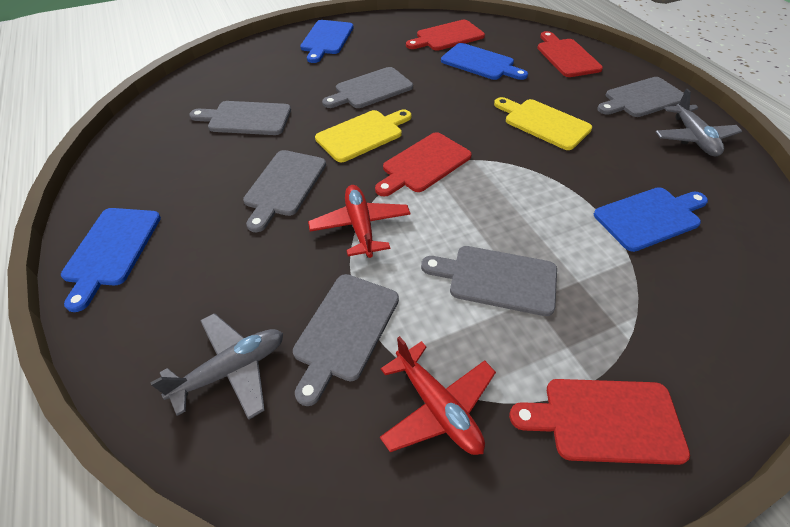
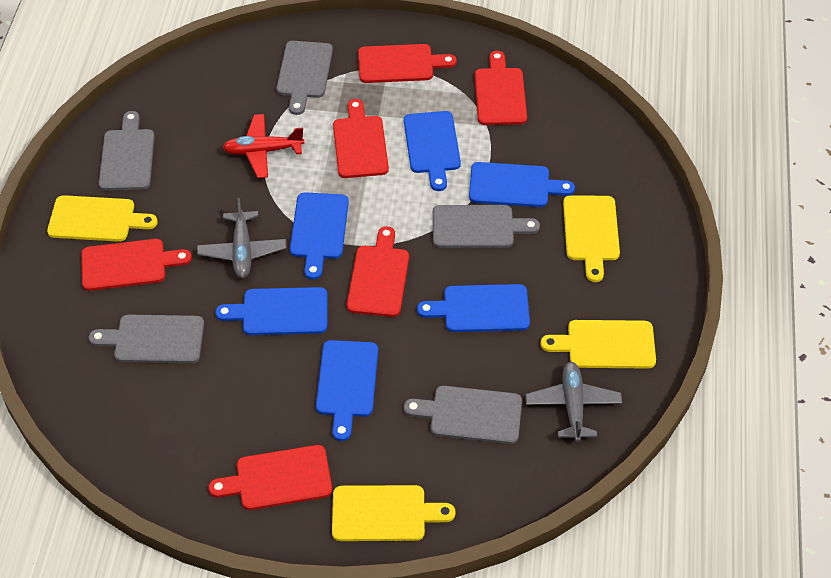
blue cutting board: 4 -> 6
grey cutting board: 6 -> 5
red cutting board: 4 -> 6
red plane: 2 -> 1
yellow cutting board: 2 -> 4

